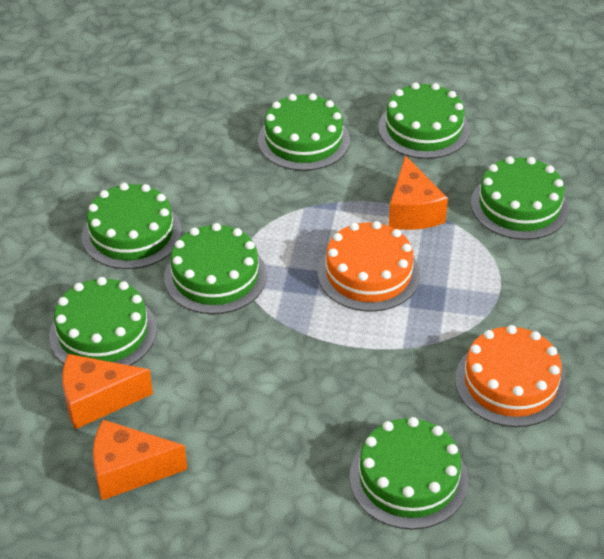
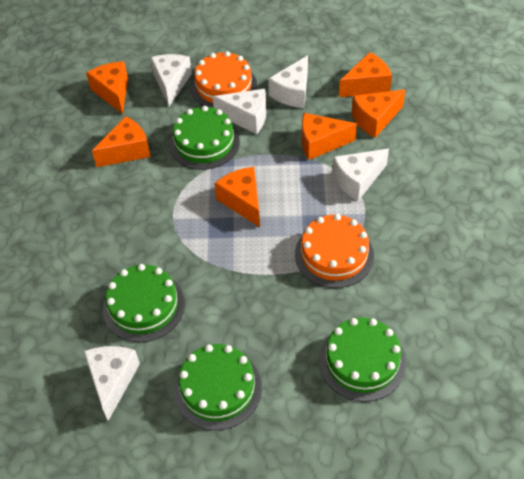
green cake: 7 -> 4
orange cheese: 3 -> 6
white cheese: 0 -> 5

